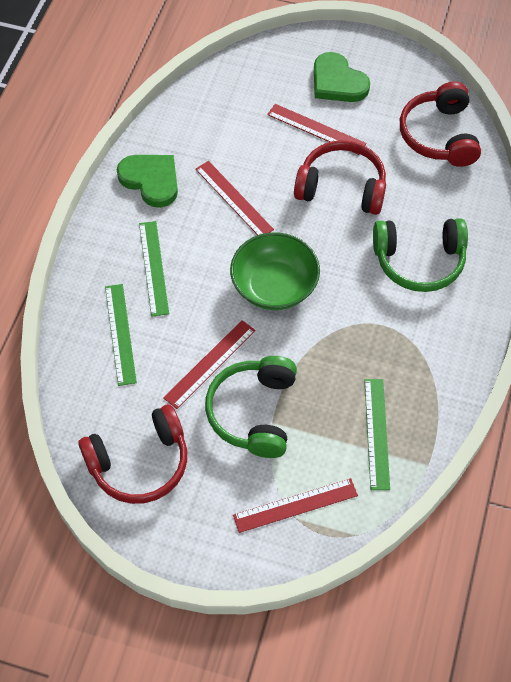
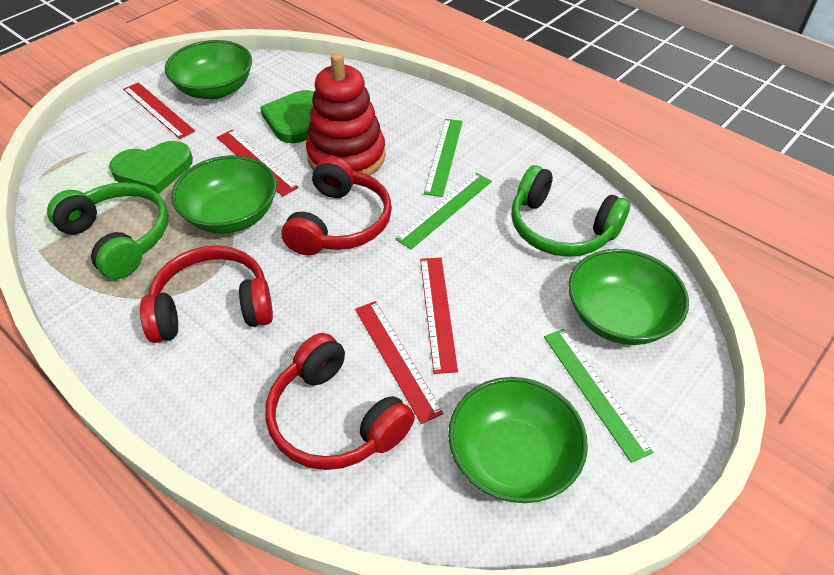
green bowl: 1 -> 4
red stacking toy: 0 -> 1

